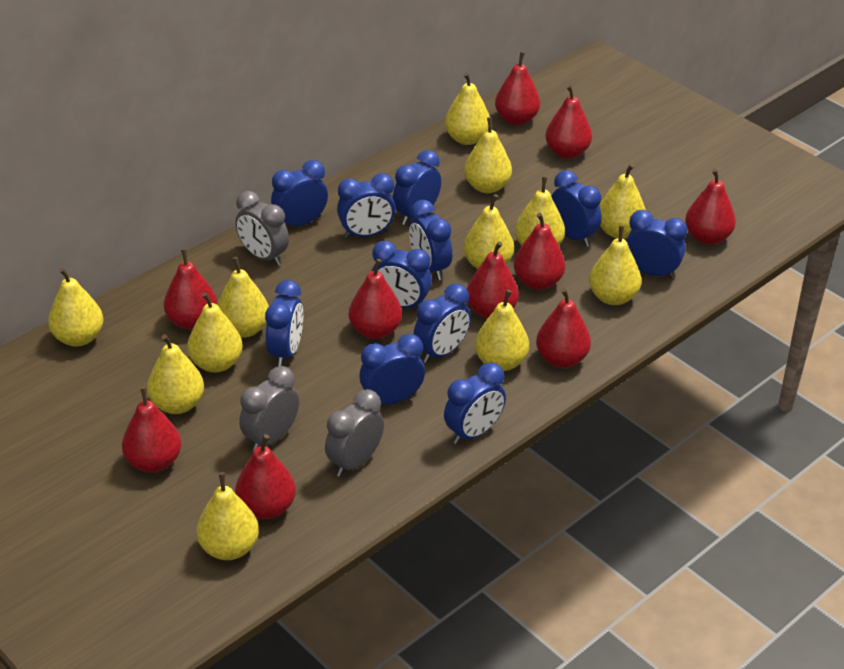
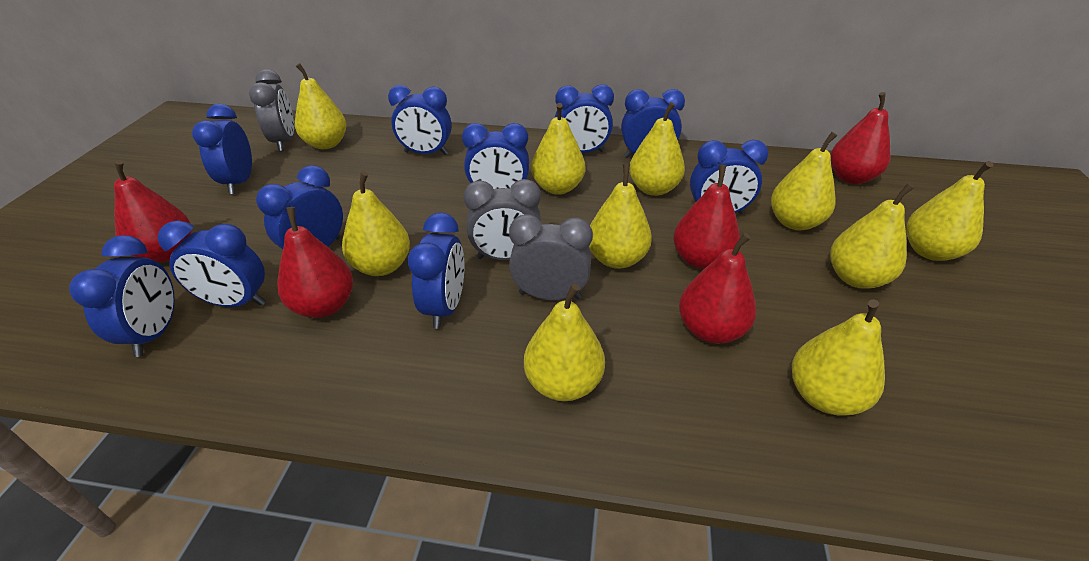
blue clock: 11 -> 10
red pear: 10 -> 5
yellow pear: 12 -> 10

